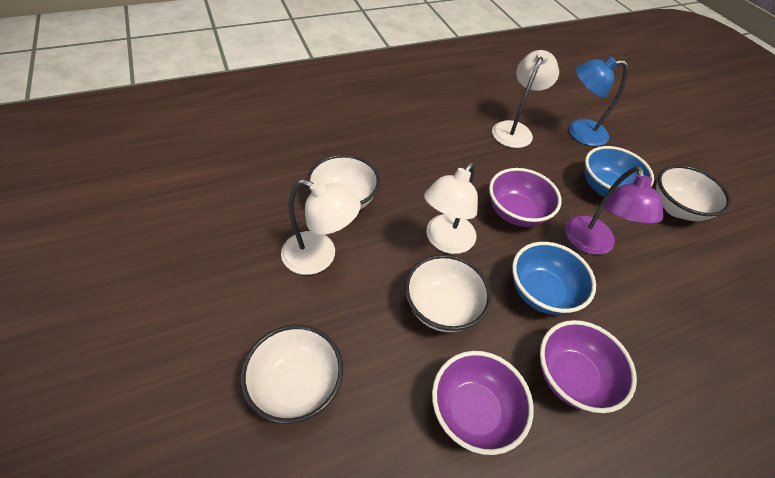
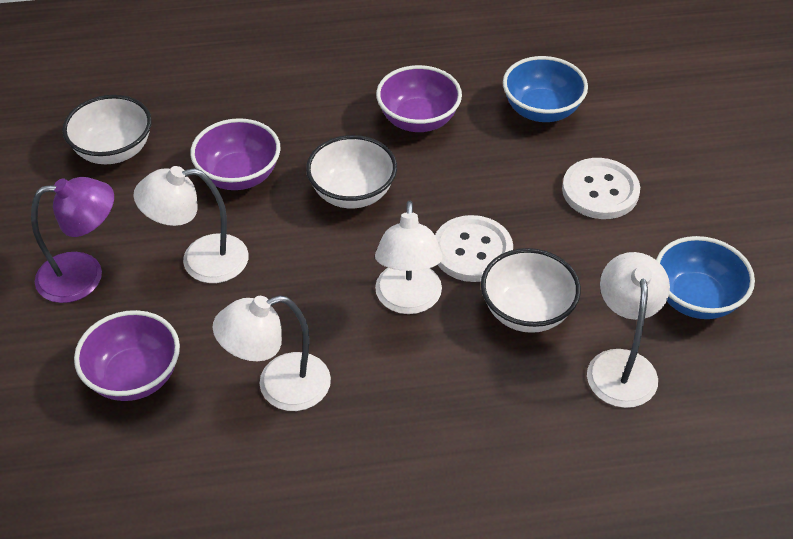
blue lamp: 1 -> 0
white bowl: 4 -> 3
white button: 0 -> 2
white lamp: 3 -> 4

